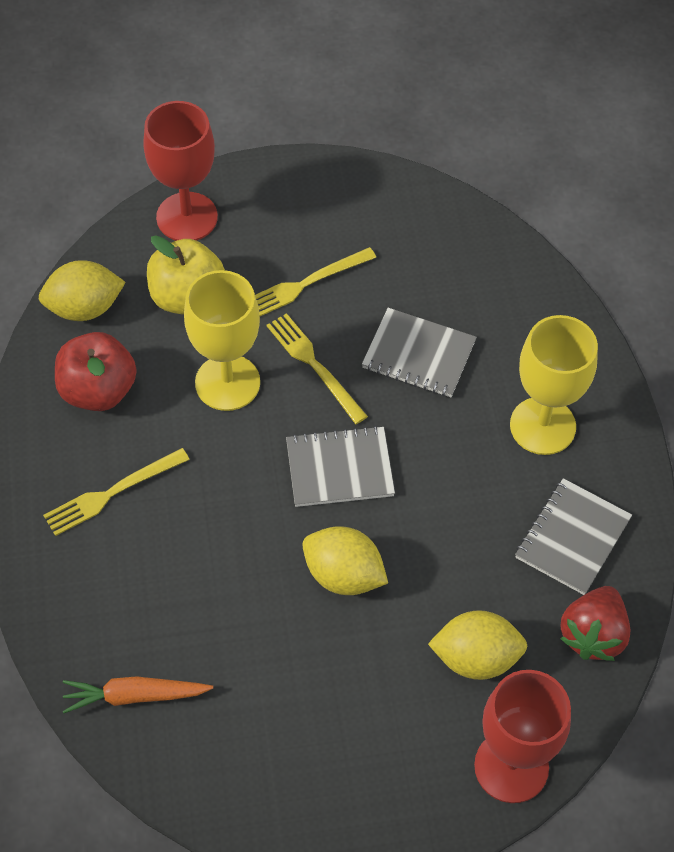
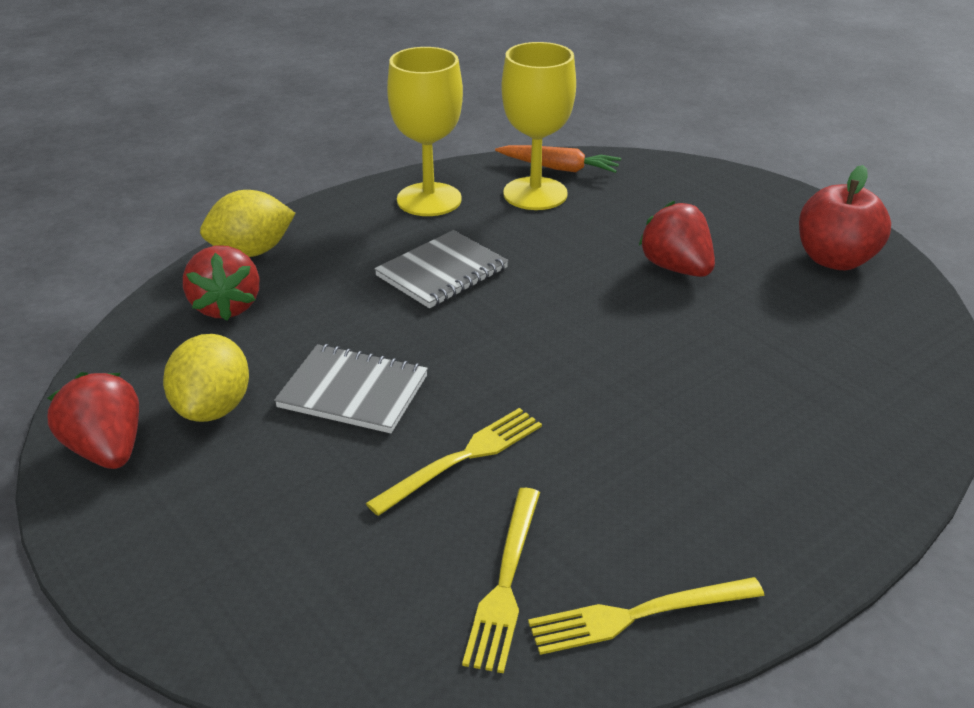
grey notebook: 3 -> 2
red goblet: 2 -> 0
red strawberry: 1 -> 3
yellow apple: 1 -> 0
yellow lemon: 3 -> 2

